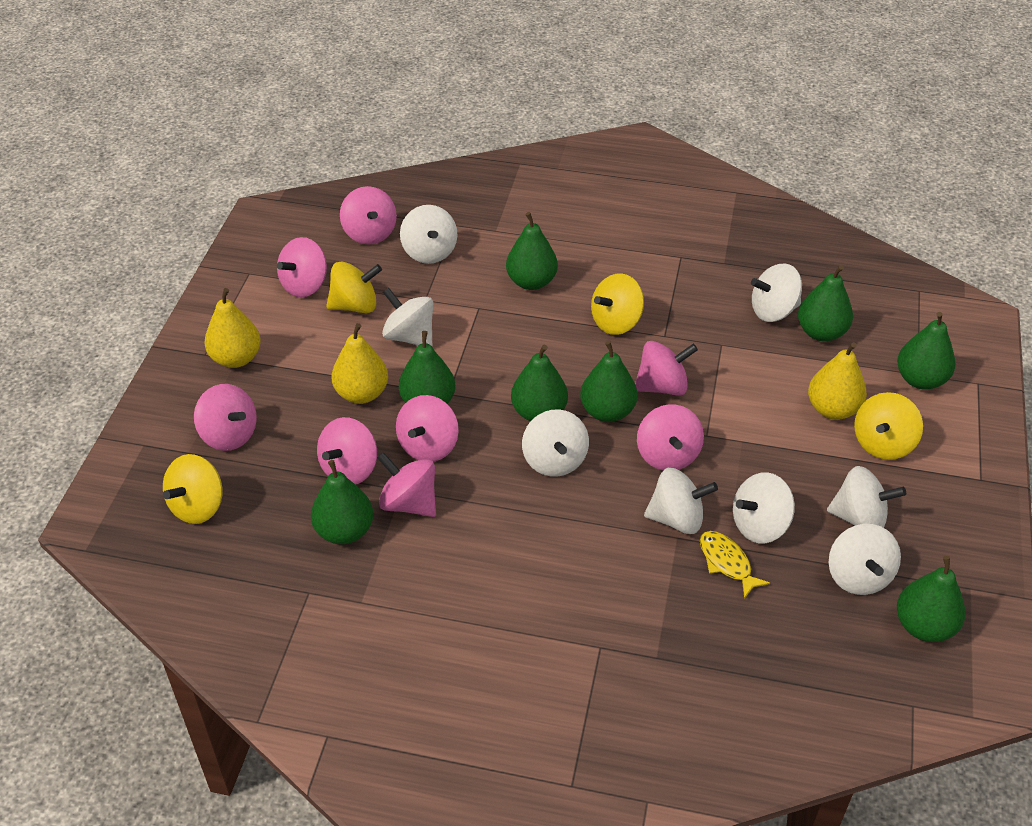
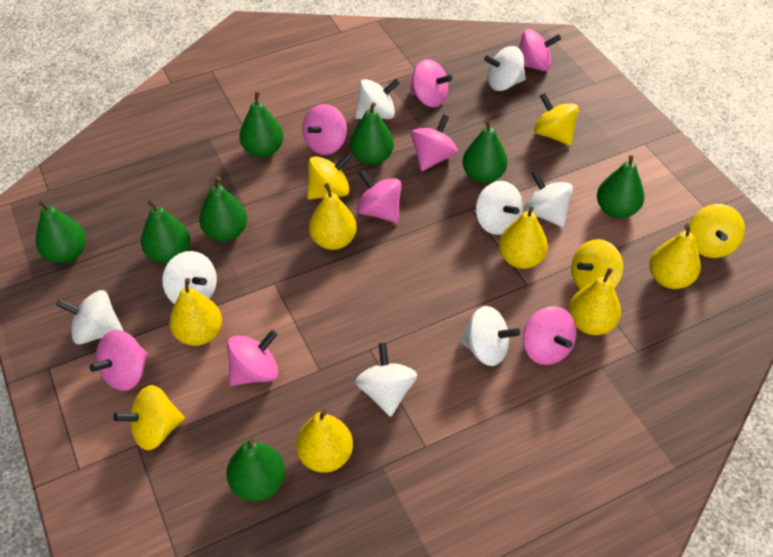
yellow fish: 1 -> 0
yellow pear: 3 -> 6
yellow spinning top: 4 -> 5

